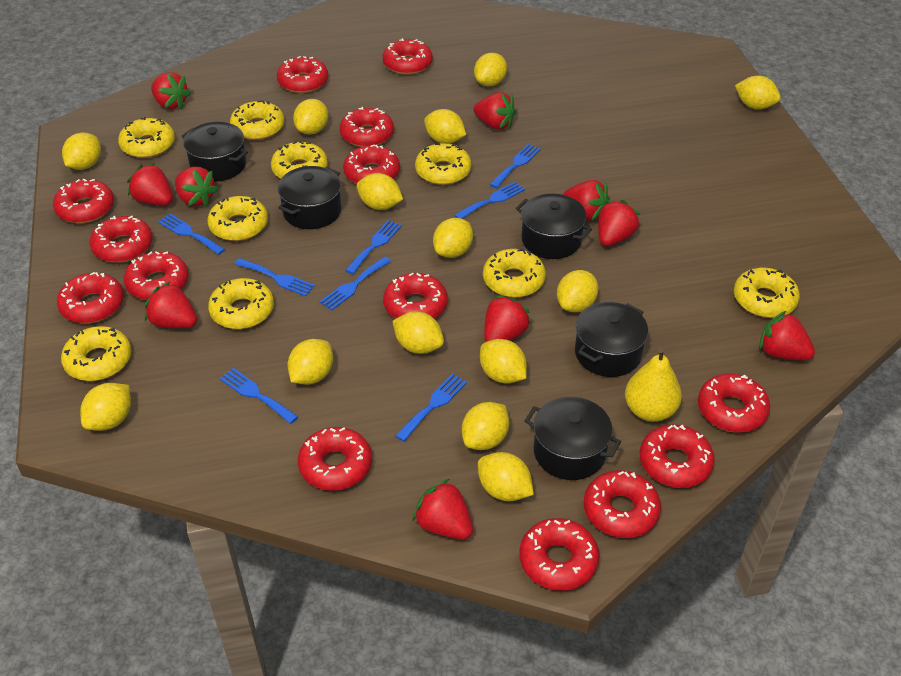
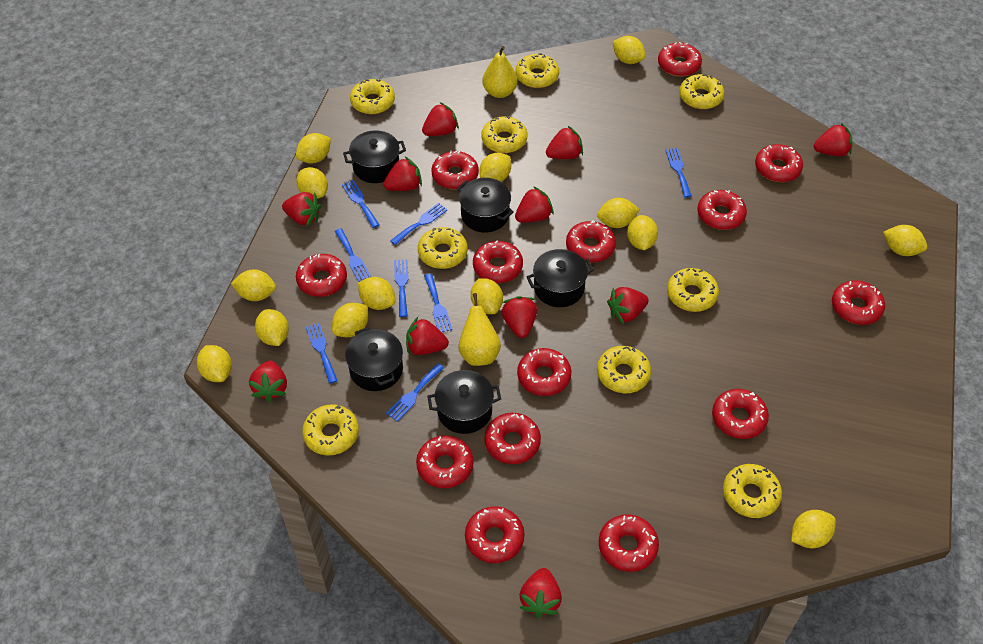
red strawberry: 10 -> 11
yellow pear: 1 -> 2

